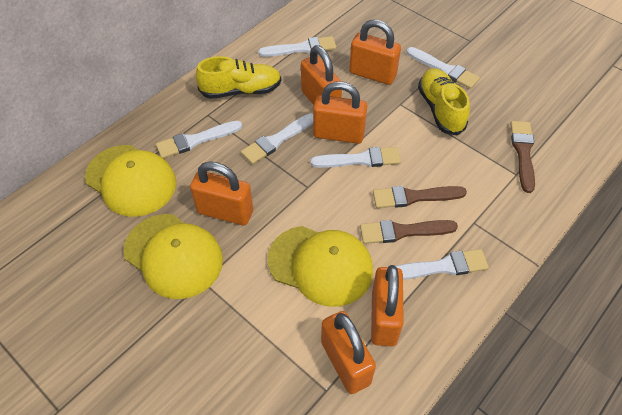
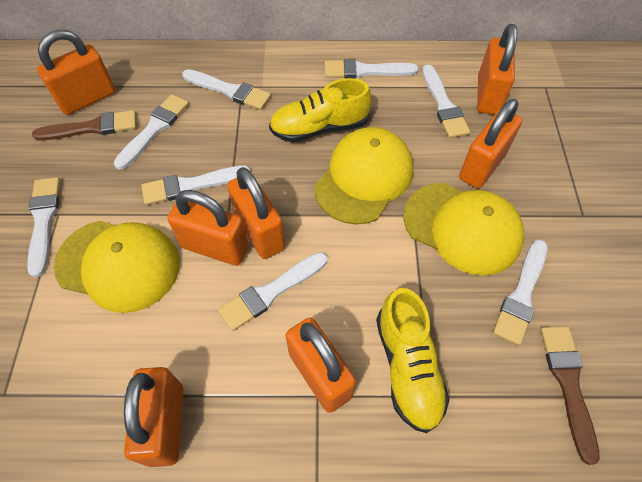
brown brush: 3 -> 2
orange padlock: 6 -> 7
white brush: 6 -> 8

